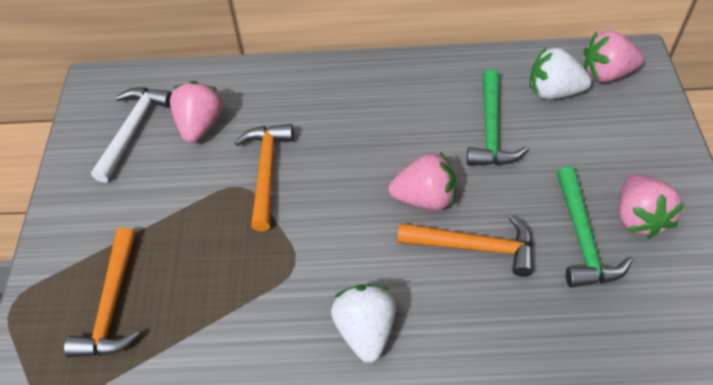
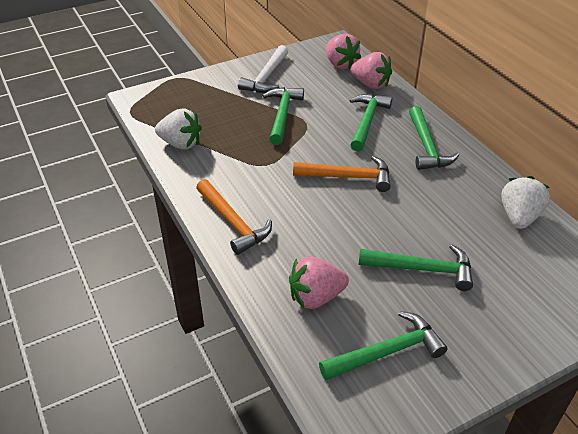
green hammer: 2 -> 5
orange hammer: 3 -> 2
pink strawberry: 4 -> 3

